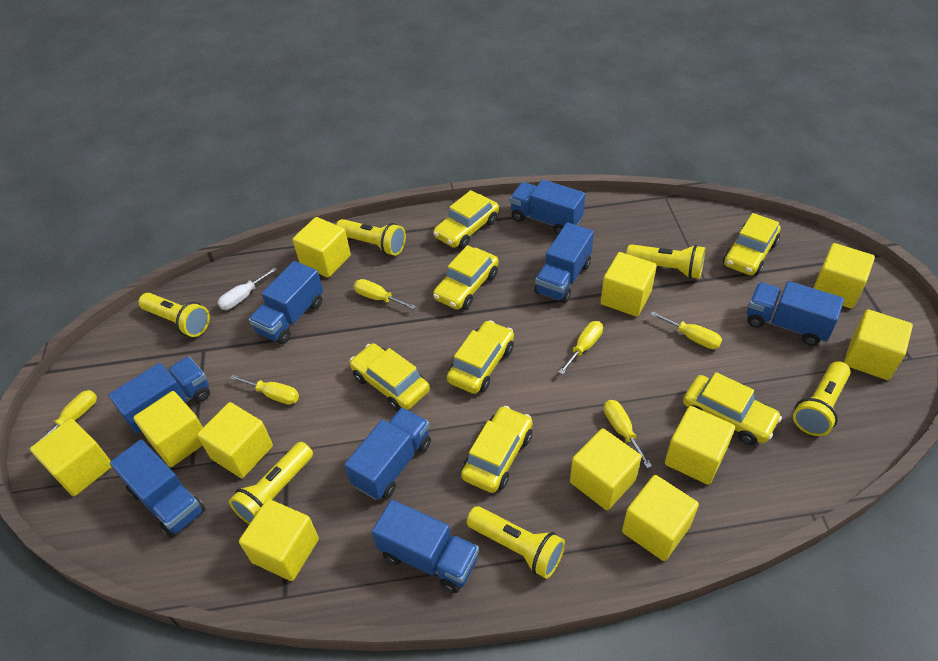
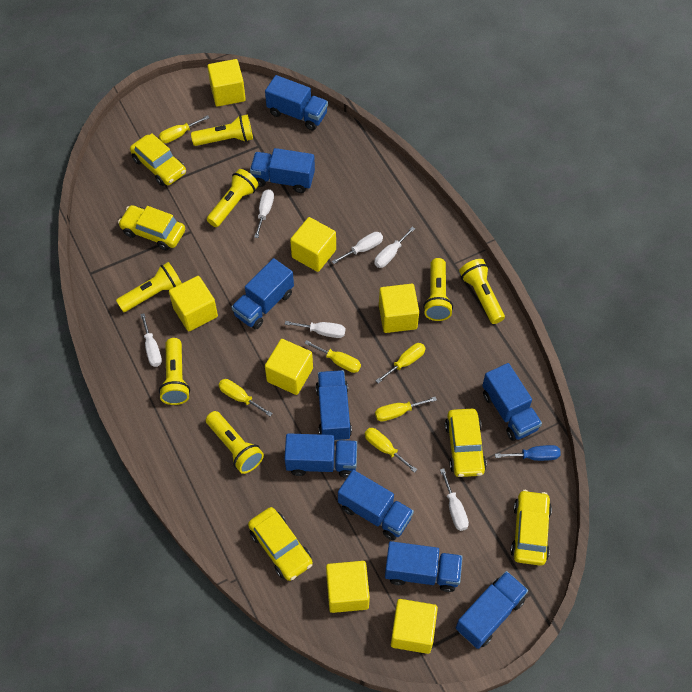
blue screwdriver: 0 -> 1
blue truck: 8 -> 9
white screwdriver: 1 -> 6
yellow car: 7 -> 5
yellow cube: 11 -> 7
yellow flashlight: 6 -> 7

